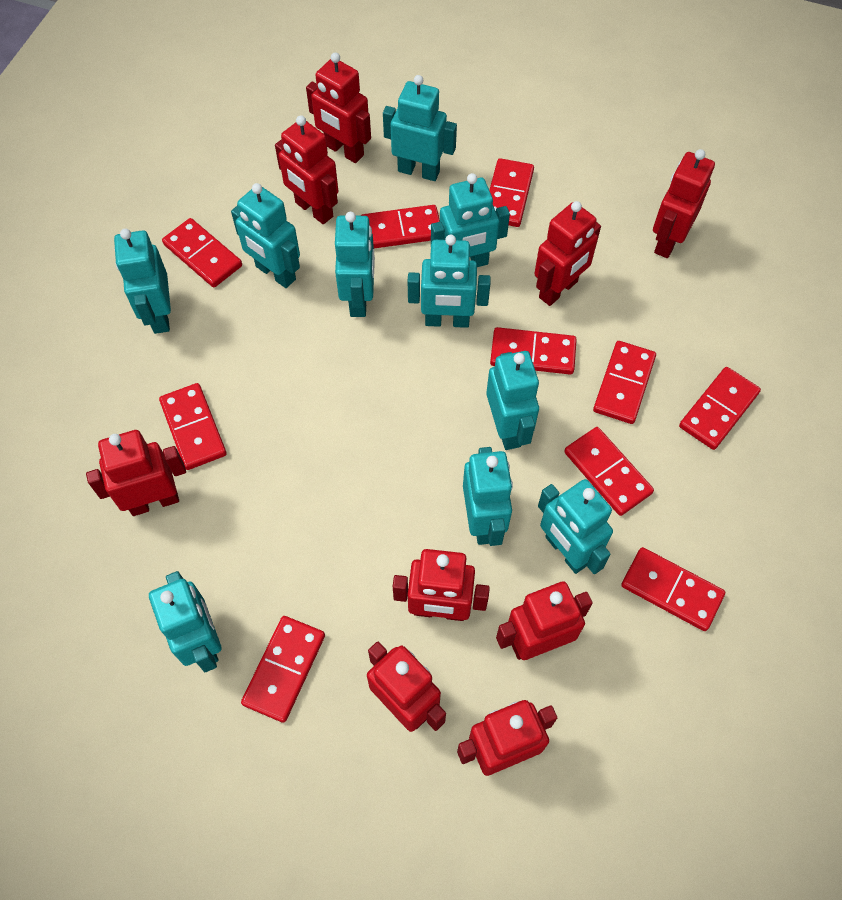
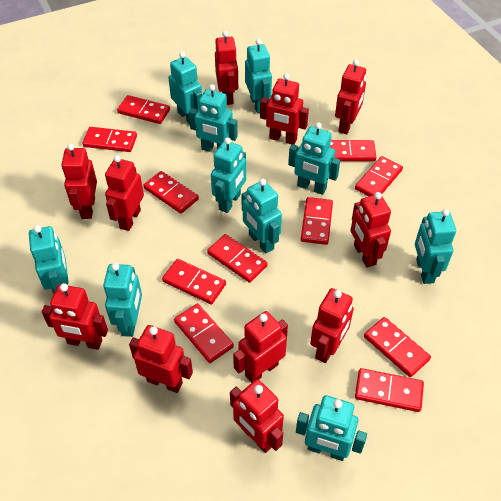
red domino: 10 -> 11
red robot: 9 -> 11

